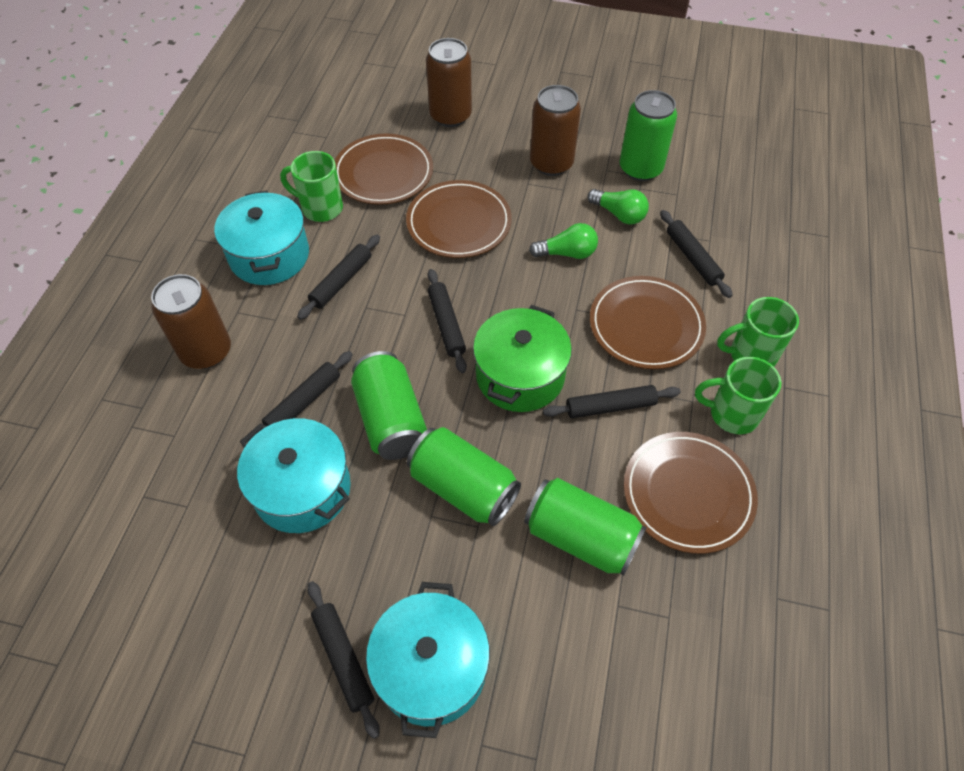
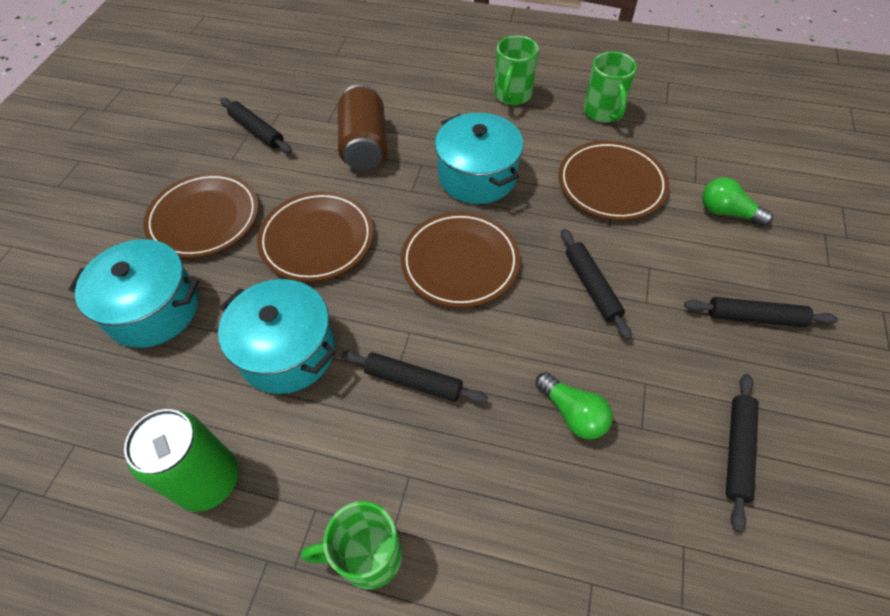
black rolling pin: 6 -> 5
brown can: 3 -> 1
green can: 4 -> 1
green pot: 1 -> 0

